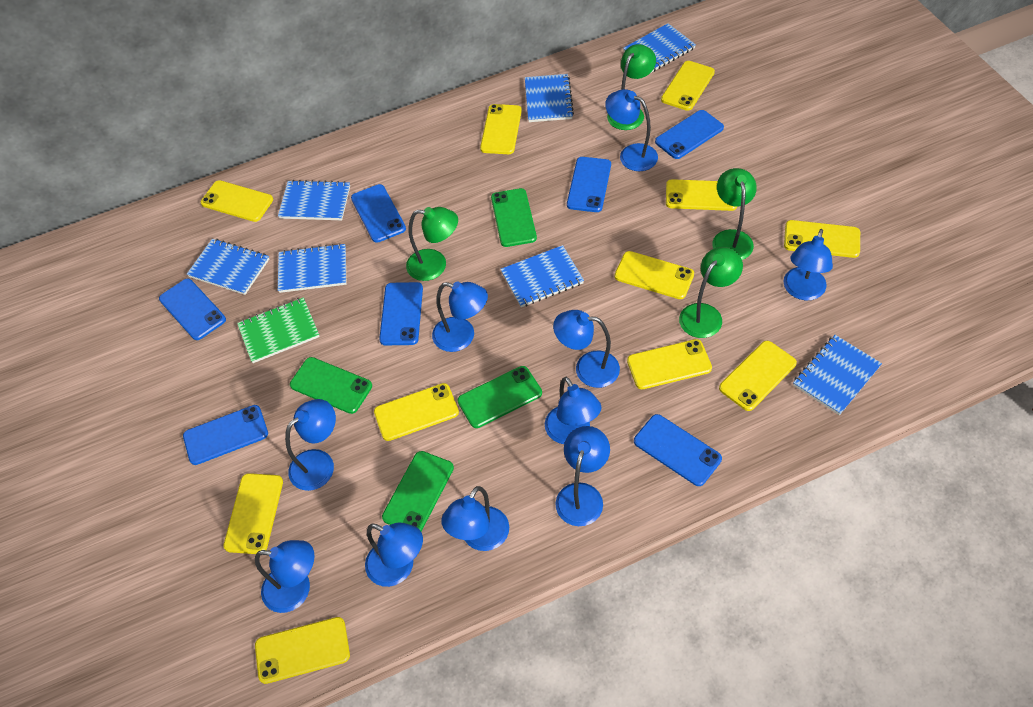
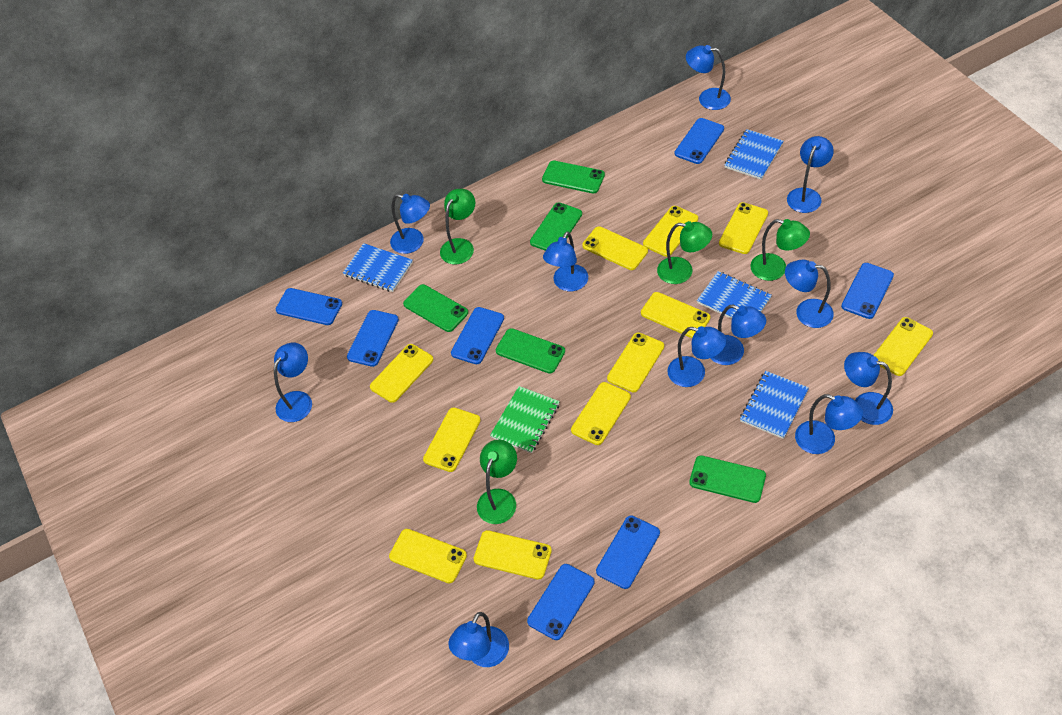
blue lamp: 10 -> 11
blue notebook: 7 -> 4
green phone: 4 -> 5

